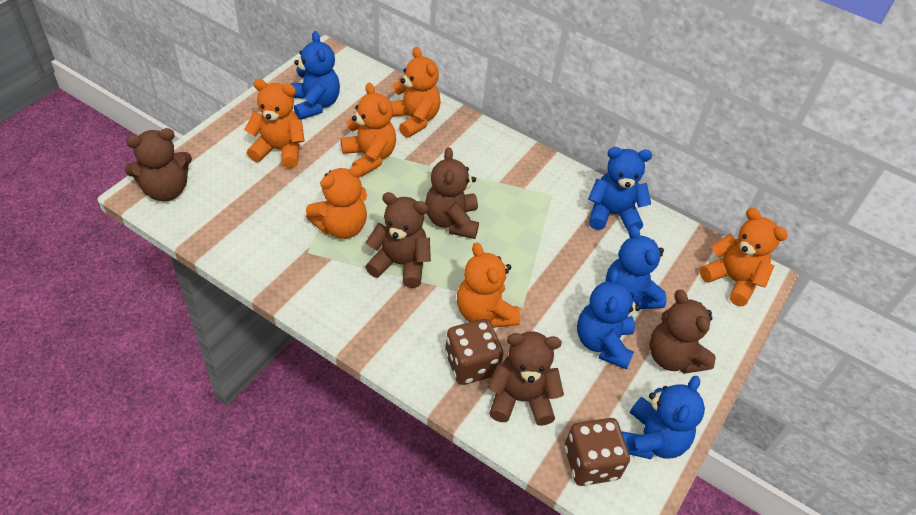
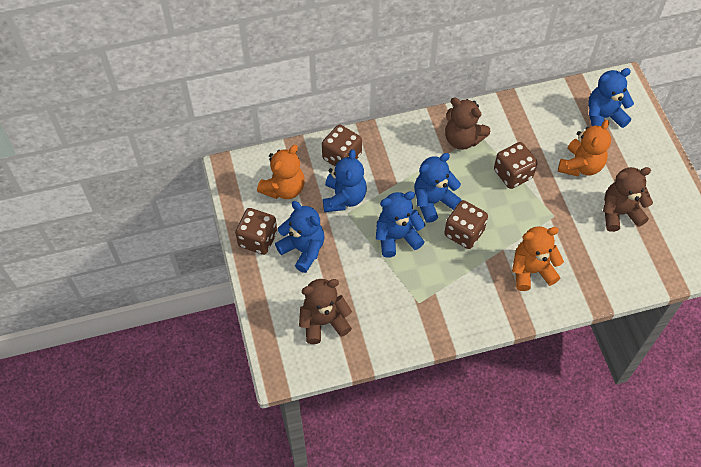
brown dice: 2 -> 4
brown teddy bear: 5 -> 3
orange teddy bear: 6 -> 3

